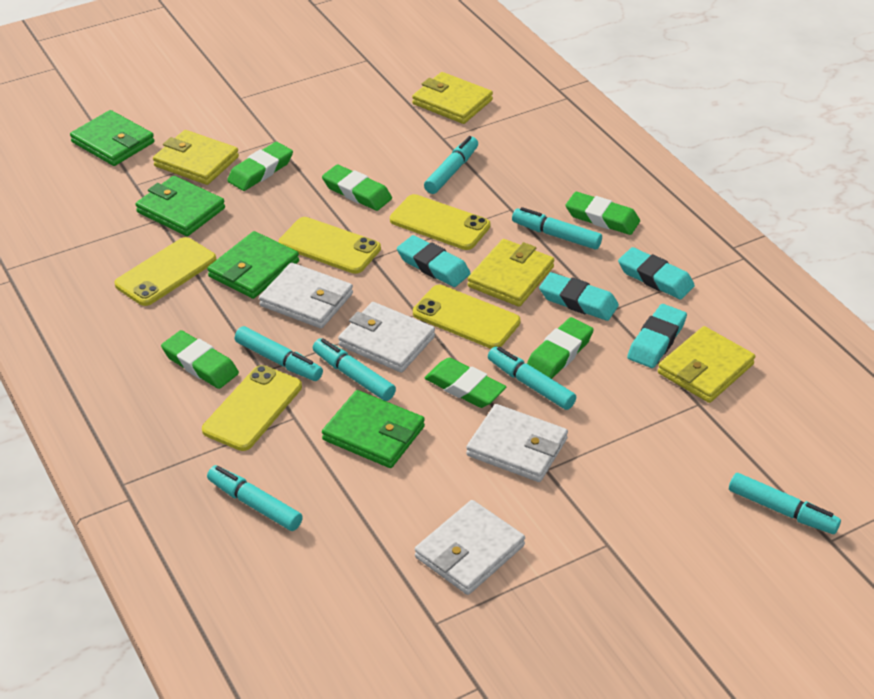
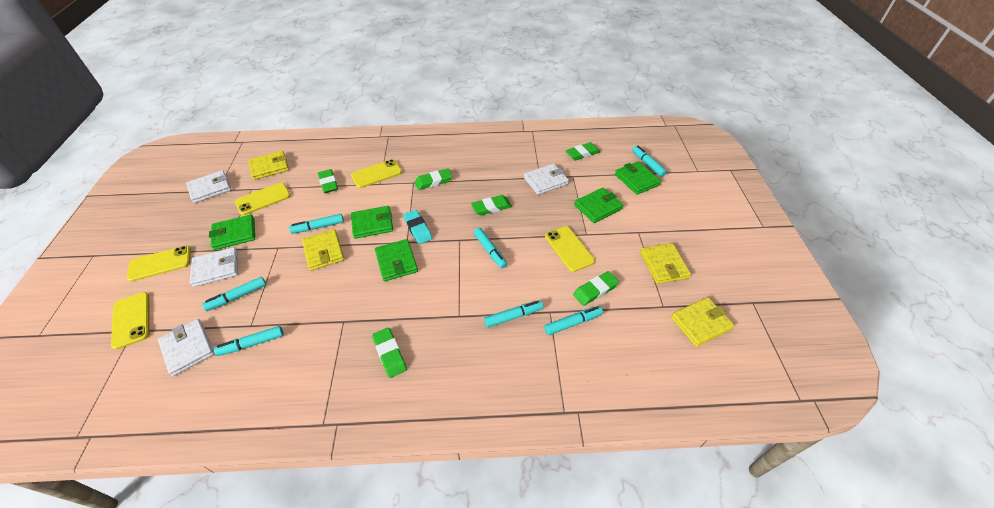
green wallet: 4 -> 5
turquoise eraser: 4 -> 1

